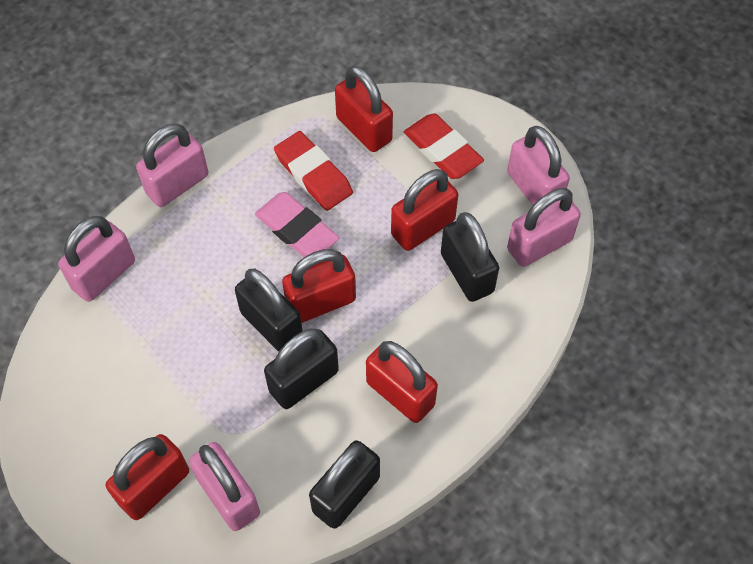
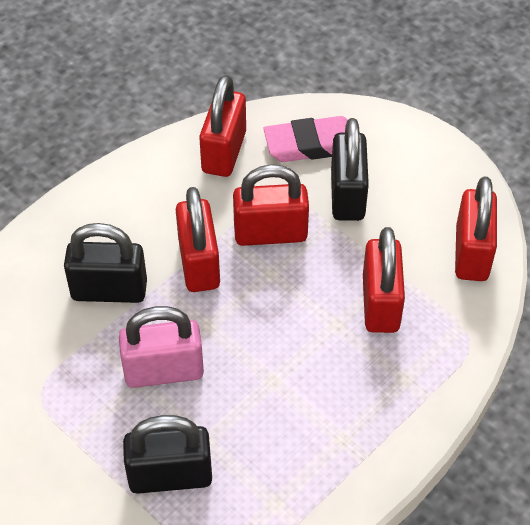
black padlock: 4 -> 3
pink padlock: 5 -> 1
red eraser: 2 -> 0

